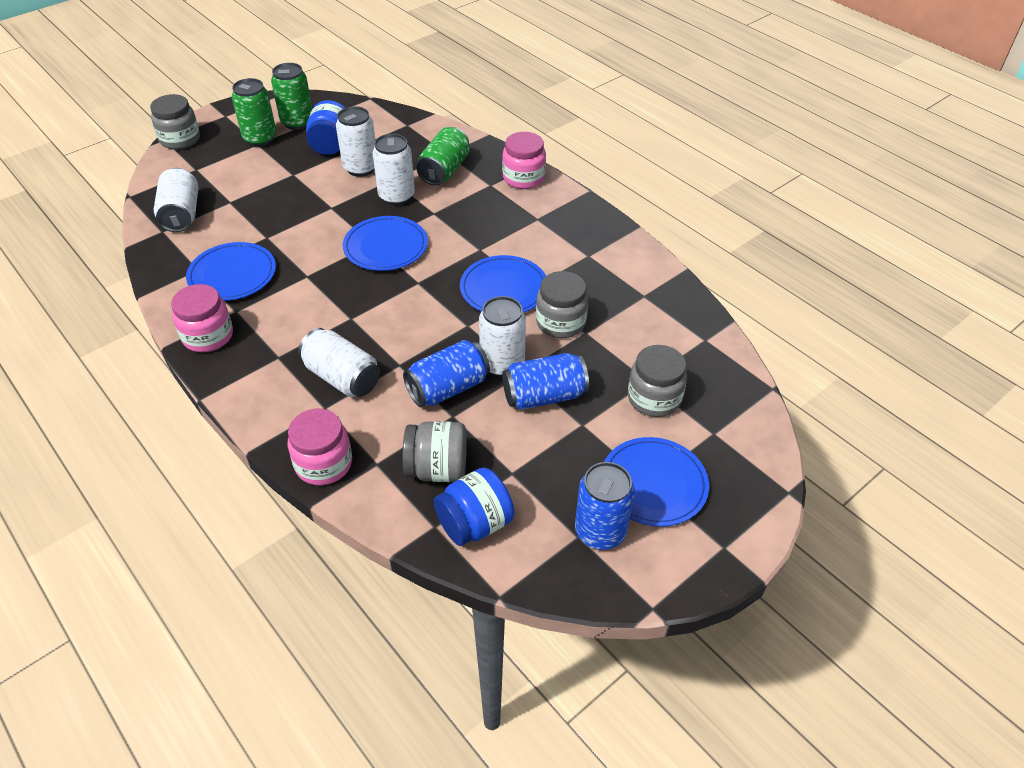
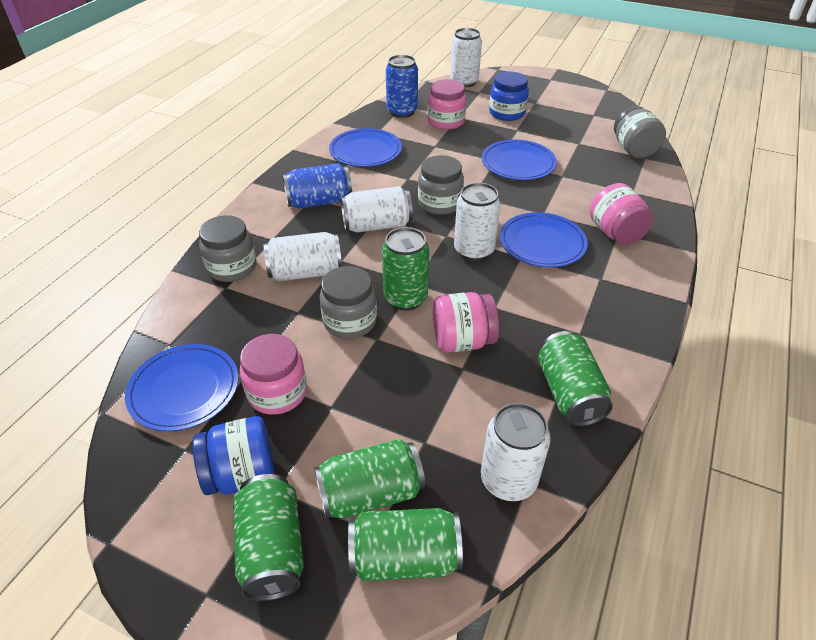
blue can: 3 -> 2
green can: 3 -> 5
pink jar: 3 -> 4

